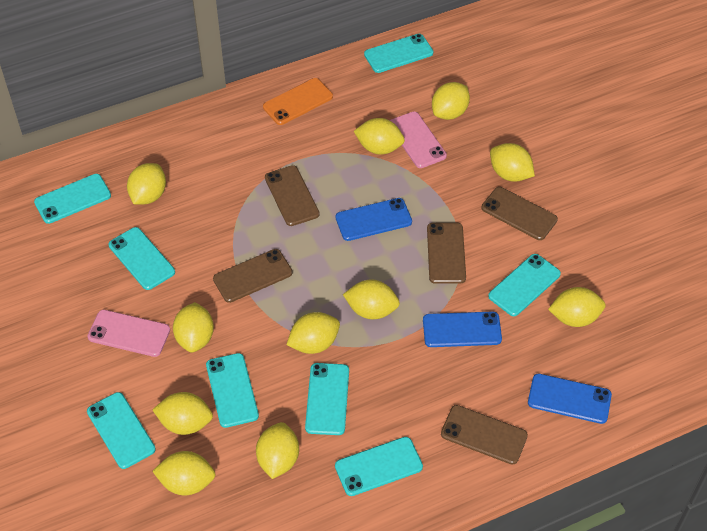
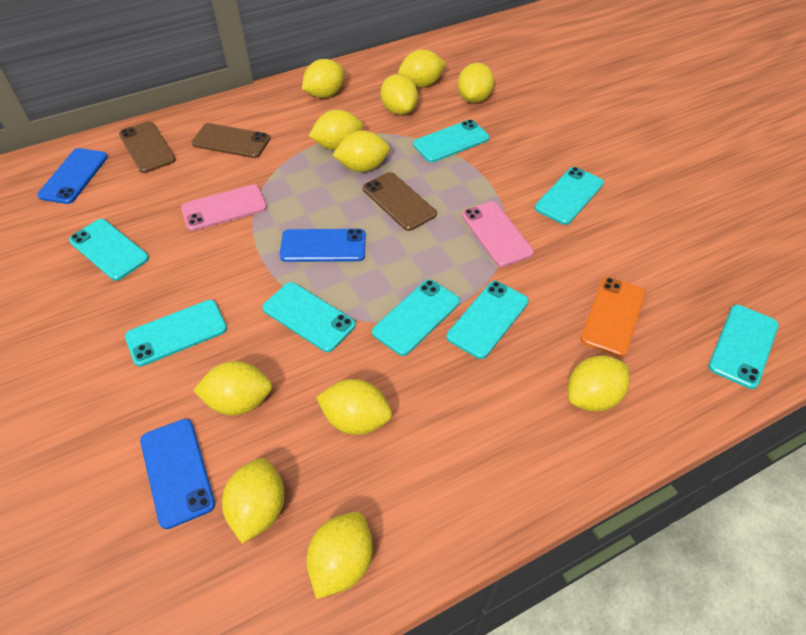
brown phone: 5 -> 3

